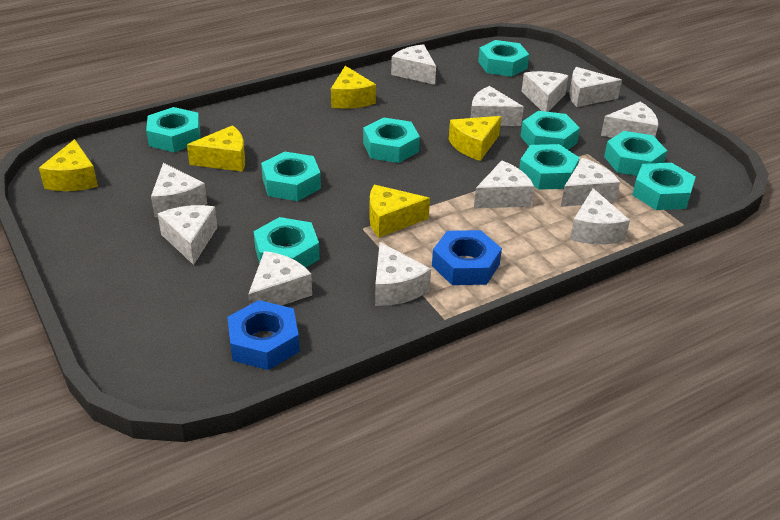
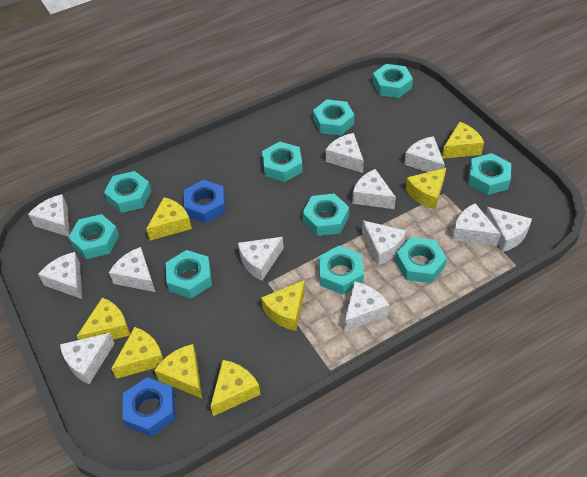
turquoise nut: 9 -> 10
yellow cheese: 5 -> 8

